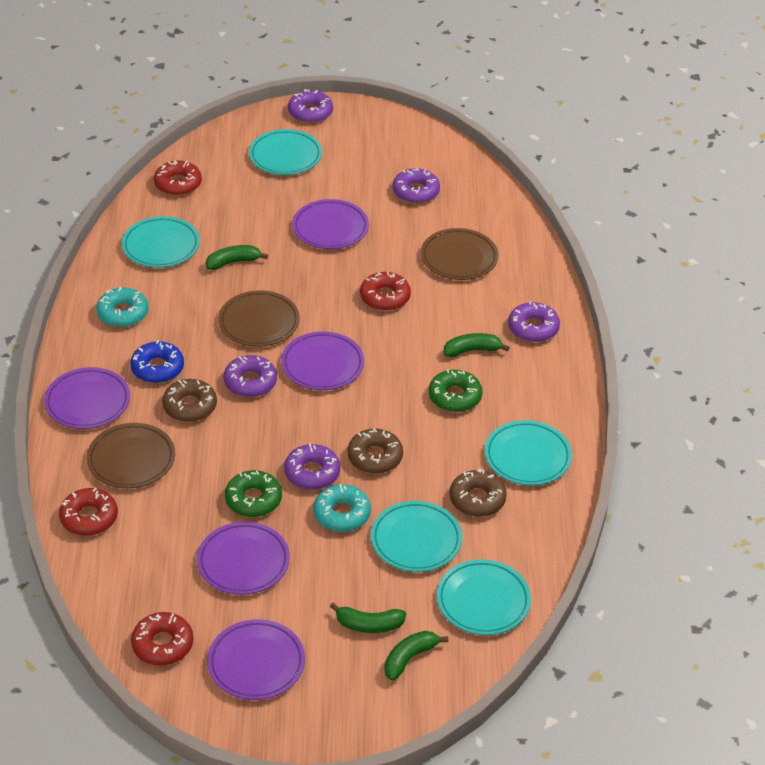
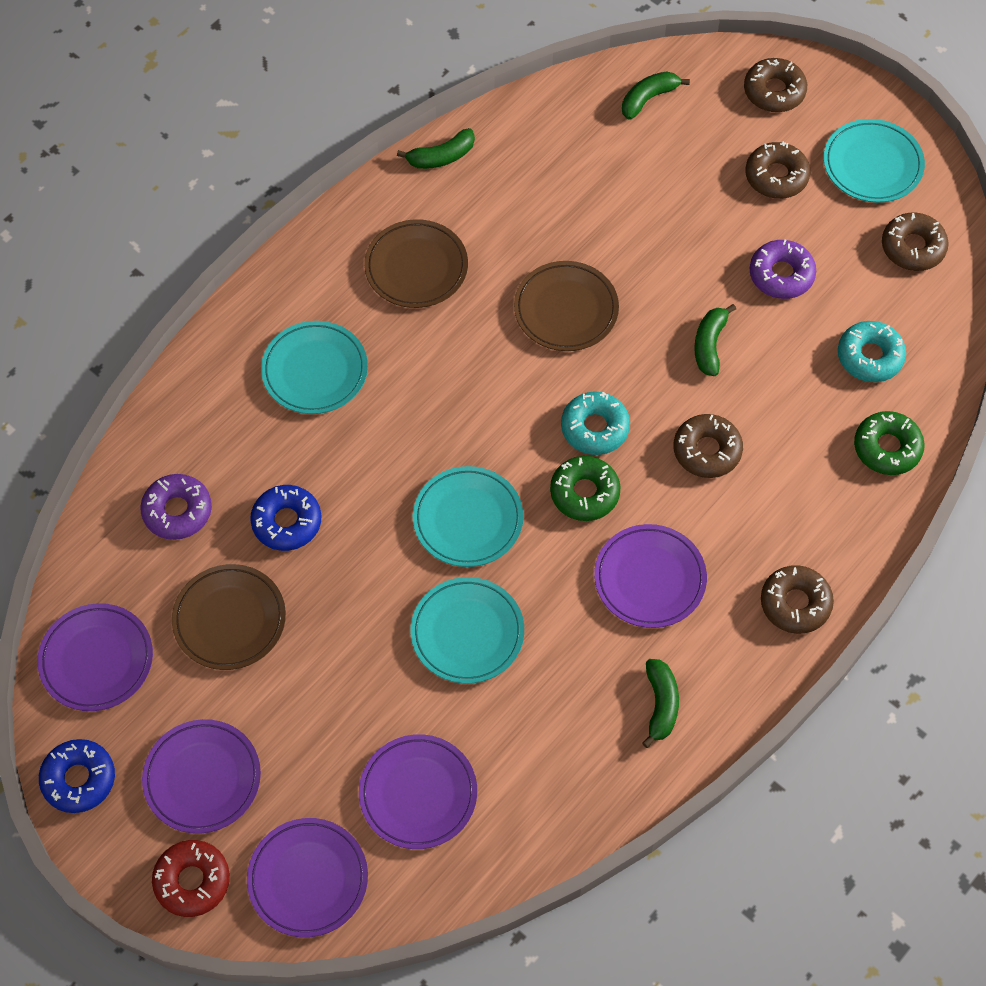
blue donut: 1 -> 2
brown donut: 3 -> 5
purple donut: 5 -> 2
red donut: 4 -> 1
turquoise plate: 5 -> 4

